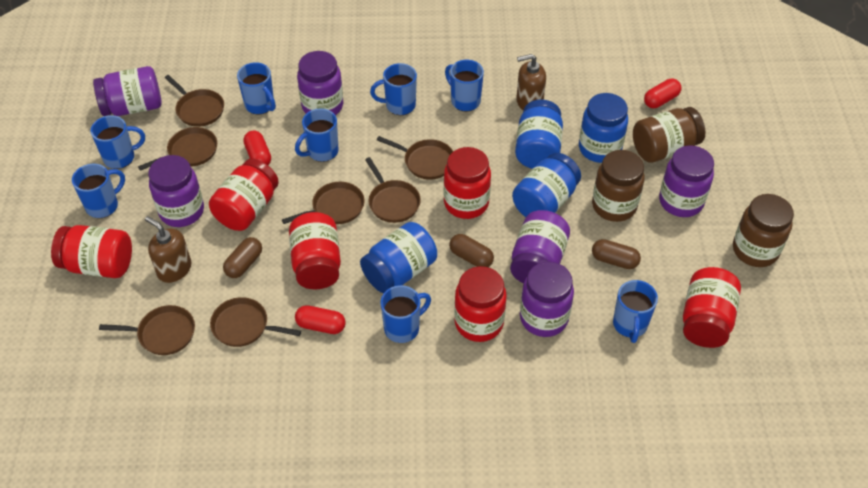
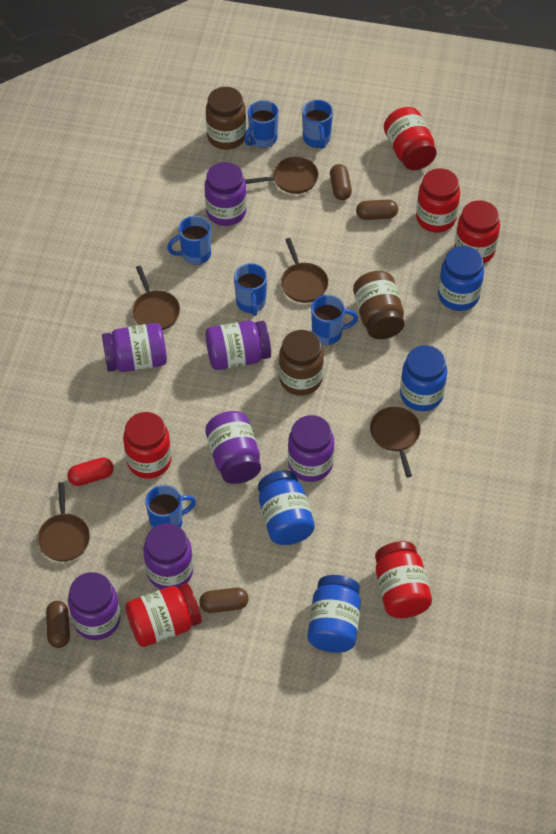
blue mug: 8 -> 6
brown capsule: 3 -> 4
brown pan: 7 -> 5
brown soap dispenser: 2 -> 0
purple jar: 6 -> 7
red capsule: 3 -> 1

